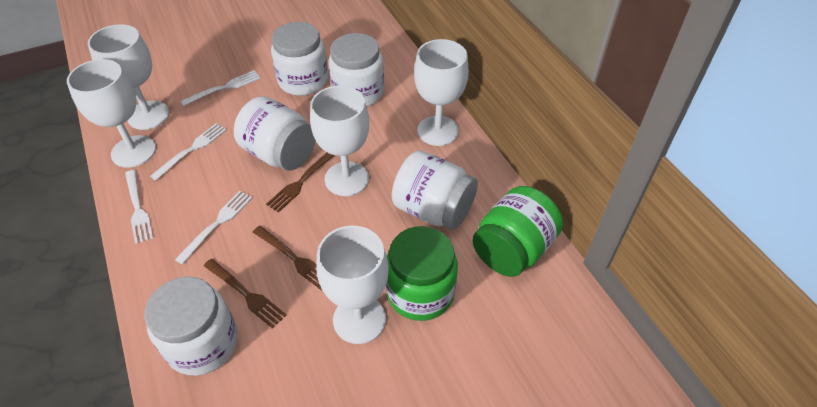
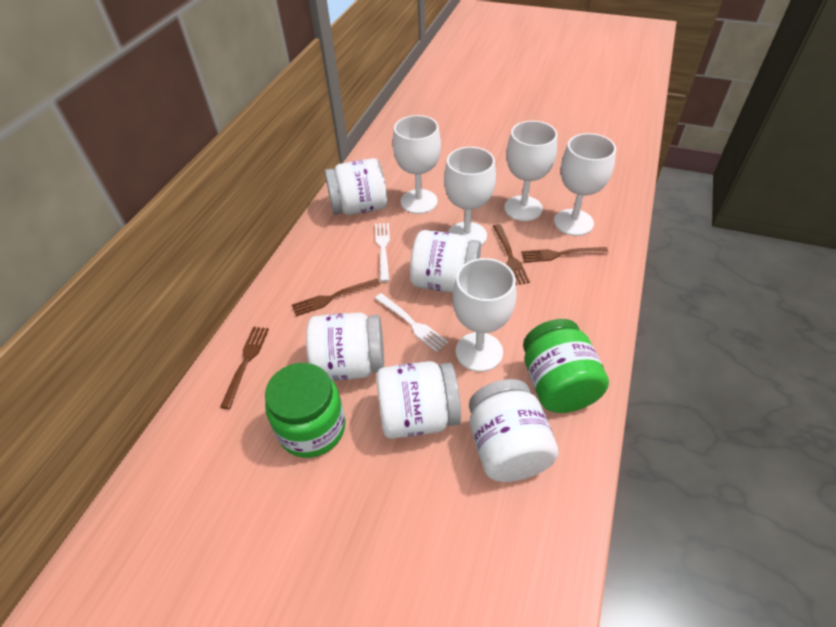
brown fork: 3 -> 4
white fork: 4 -> 2

